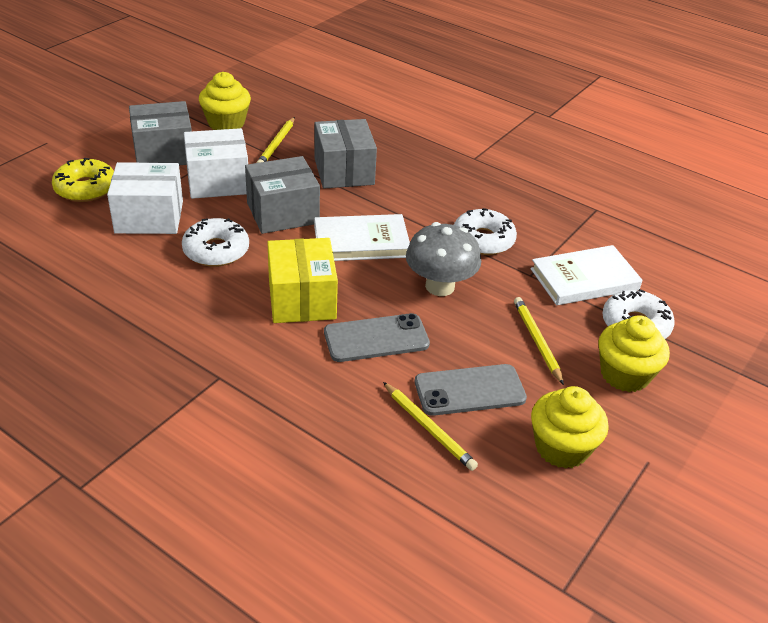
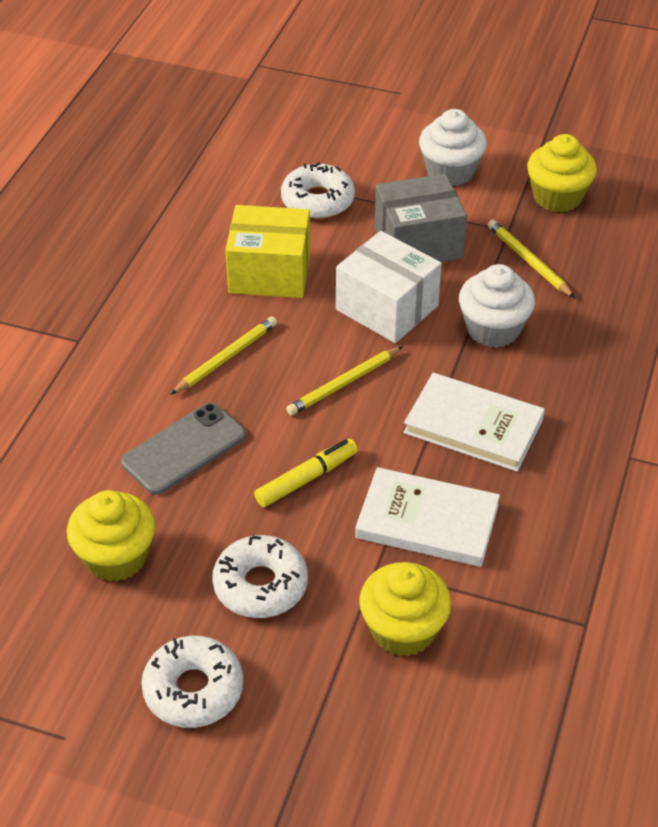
grey box: 3 -> 1
grey mushroom: 1 -> 0
grey phone: 2 -> 1
white box: 2 -> 1
white cupcake: 0 -> 2
yellow donut: 1 -> 0
yellow marker: 0 -> 1

